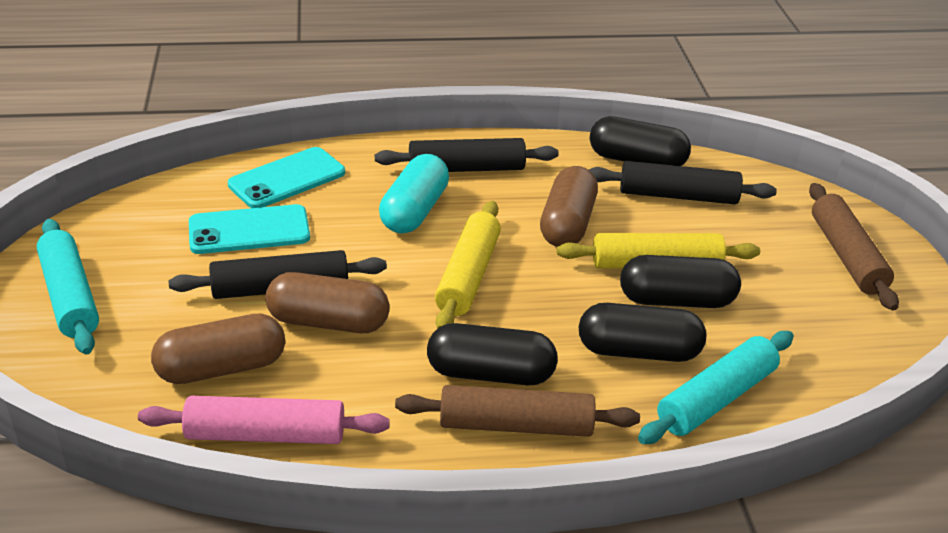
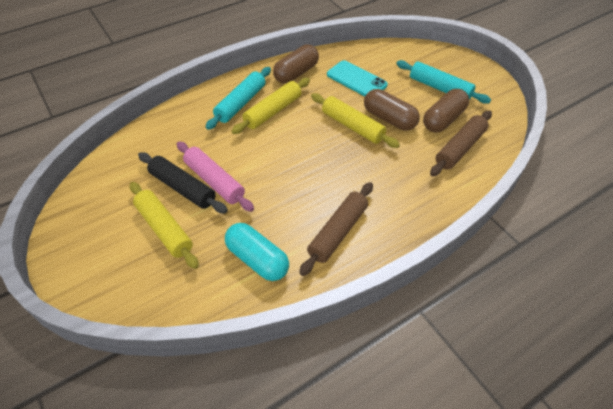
black capsule: 4 -> 0
black rolling pin: 3 -> 1
turquoise phone: 2 -> 1
yellow rolling pin: 2 -> 3

